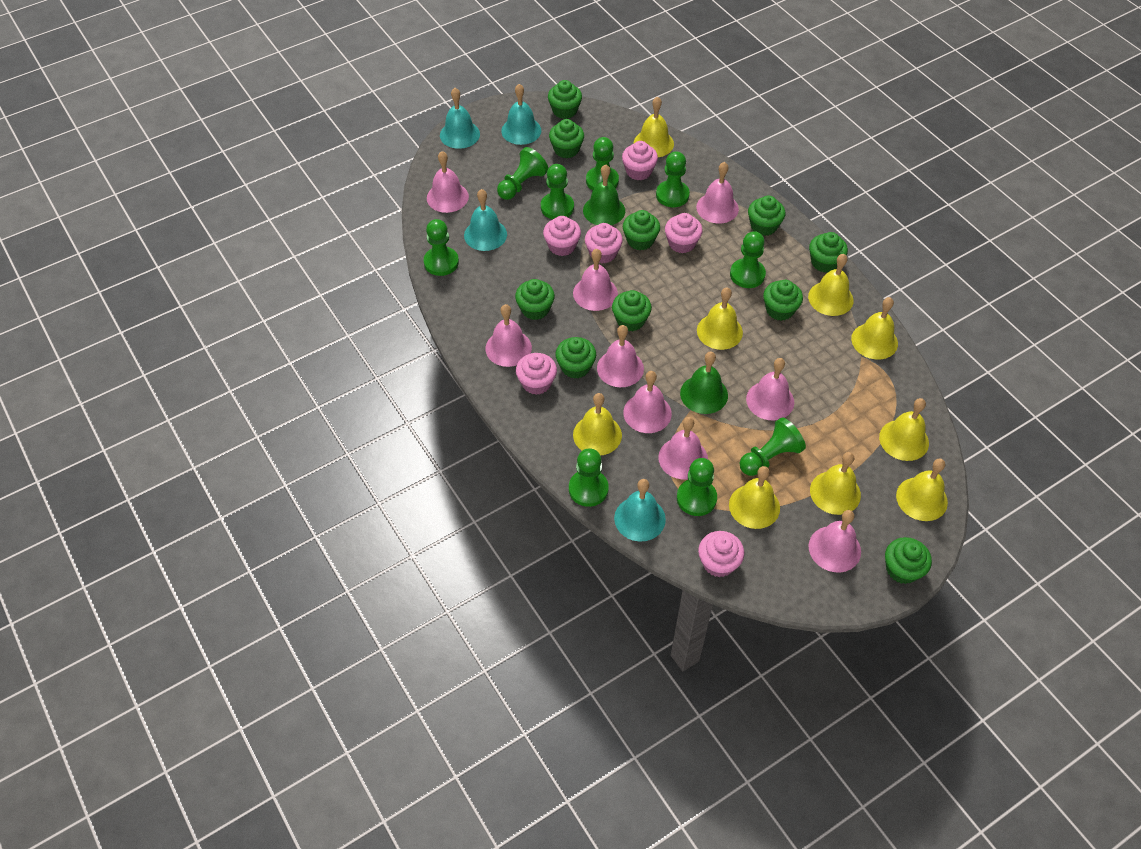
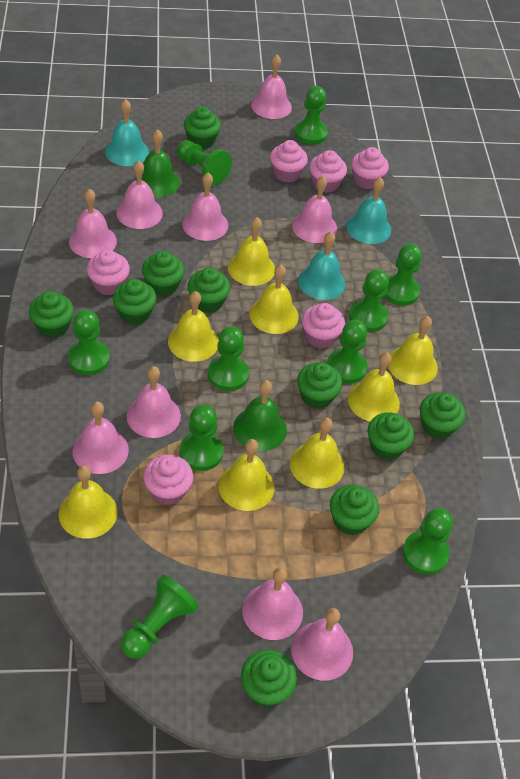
green pawn: 9 -> 10
turquoise bell: 4 -> 3
yellow bell: 9 -> 8

